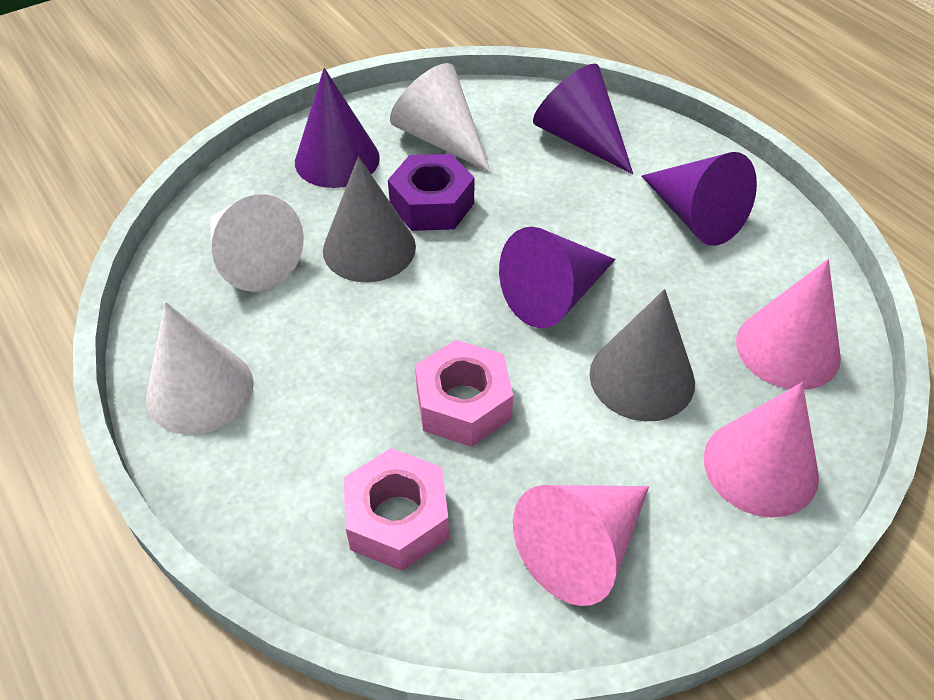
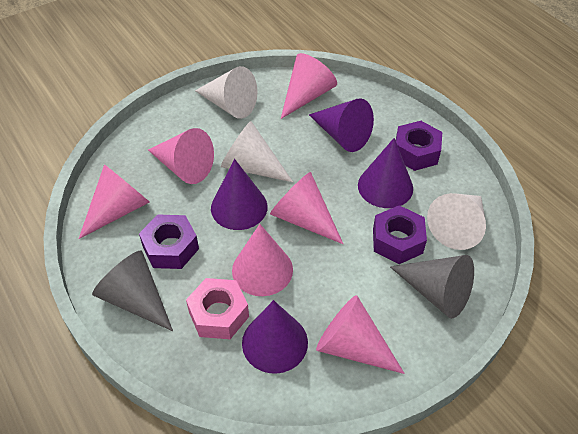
pink cone: 3 -> 6
pink nut: 2 -> 1
purple nut: 1 -> 3

